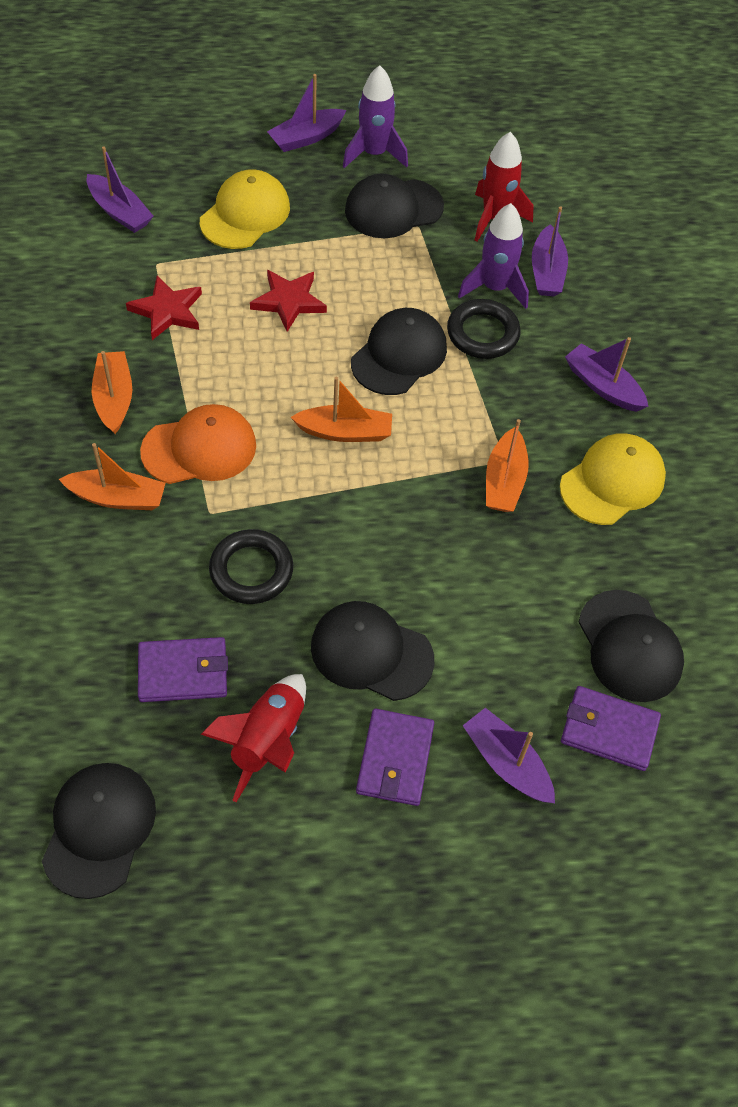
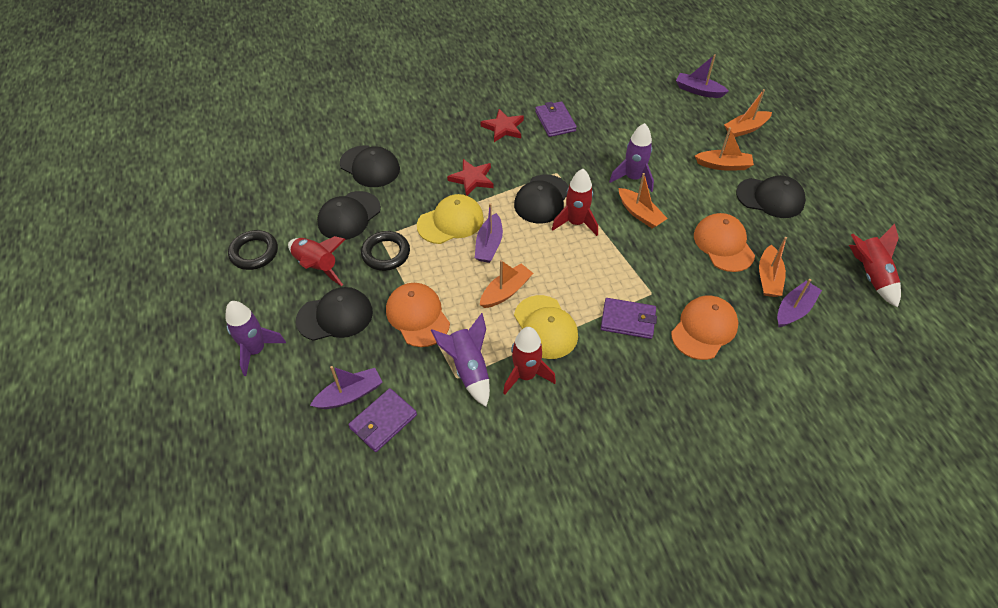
orange boat: 4 -> 5
orange cap: 1 -> 3
purple boat: 5 -> 4
purple rocket: 2 -> 3
red rocket: 2 -> 4

